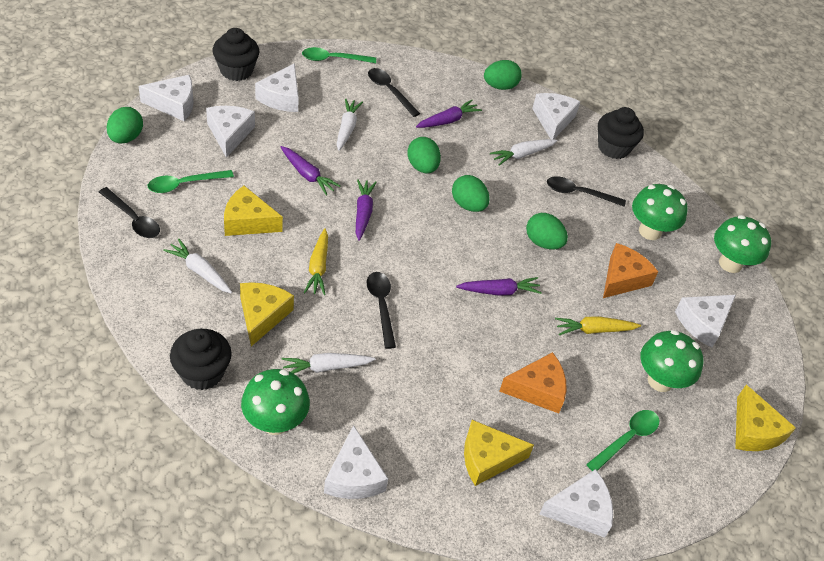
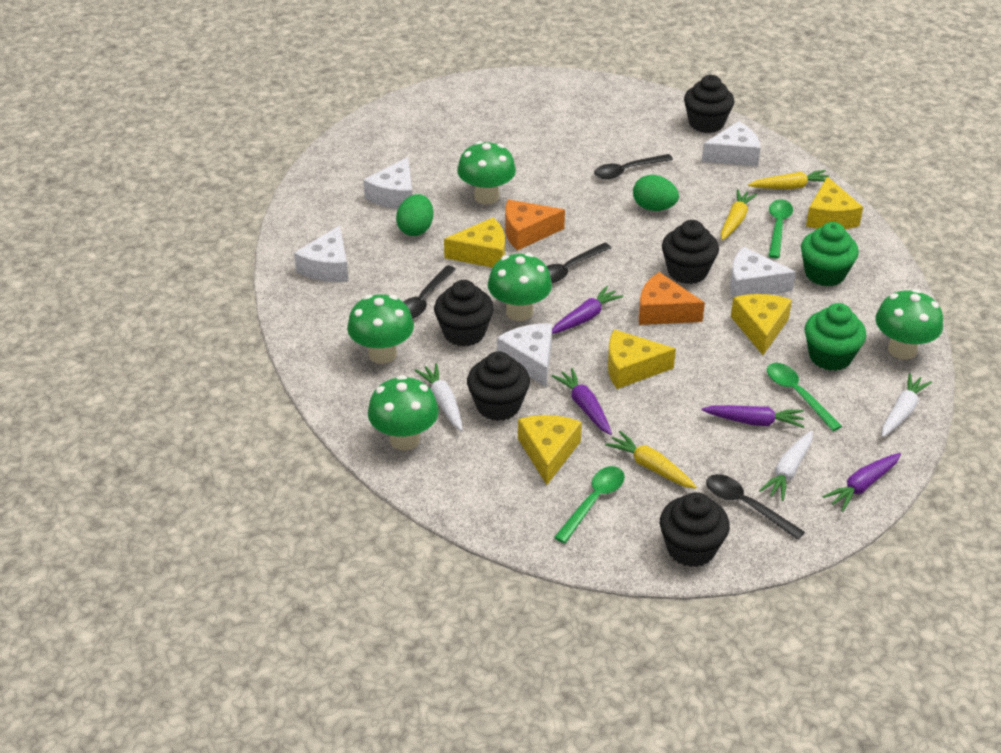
black cupcake: 3 -> 5
green cupcake: 0 -> 2
green egg: 5 -> 2
green mushroom: 4 -> 5
white carrot: 4 -> 3
white cheese: 7 -> 5
yellow carrot: 2 -> 3
yellow cheese: 4 -> 5

